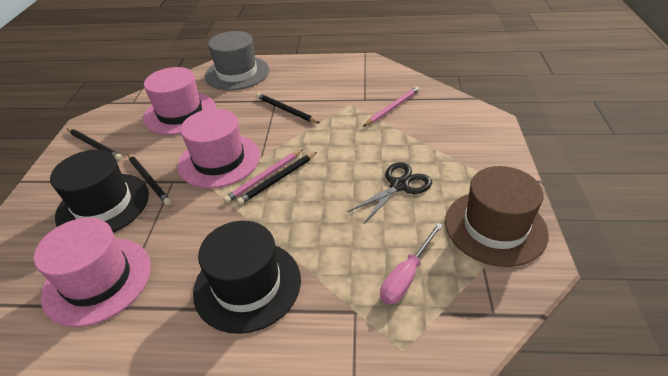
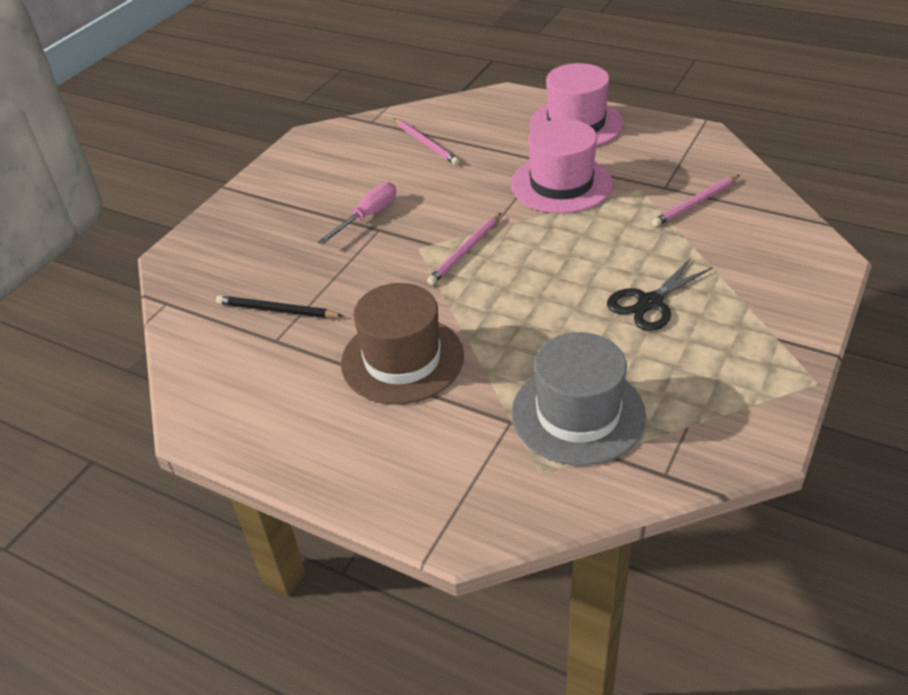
black hat: 2 -> 0
black pencil: 4 -> 1
pink hat: 3 -> 2
pink pencil: 2 -> 3

